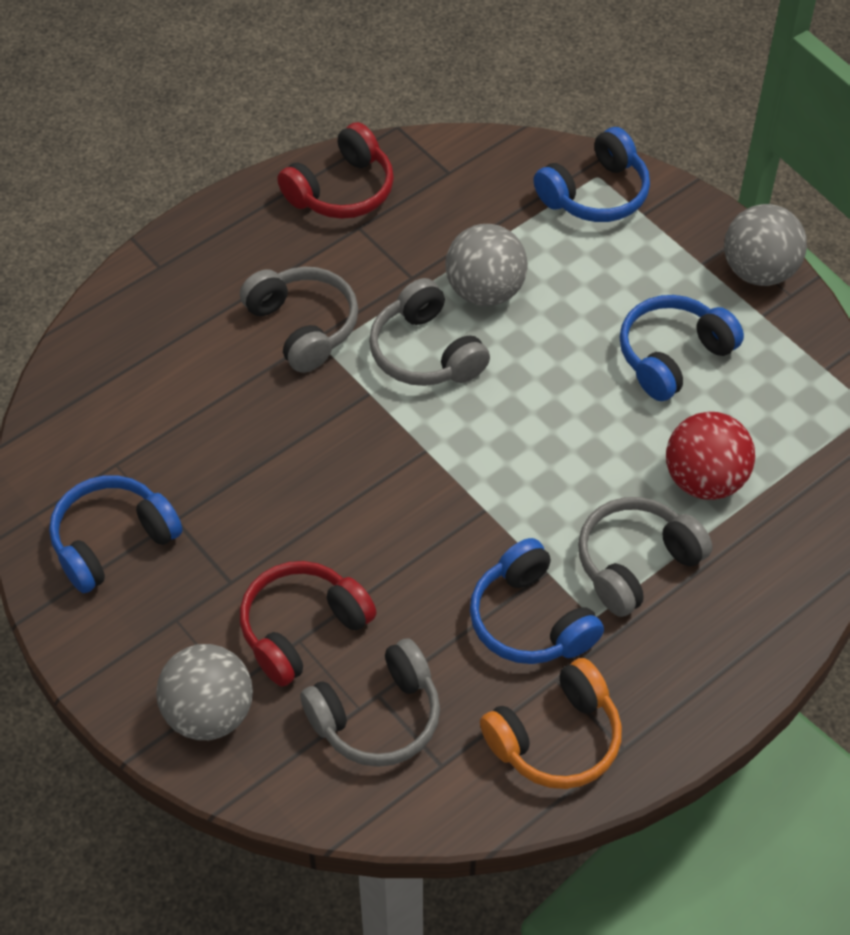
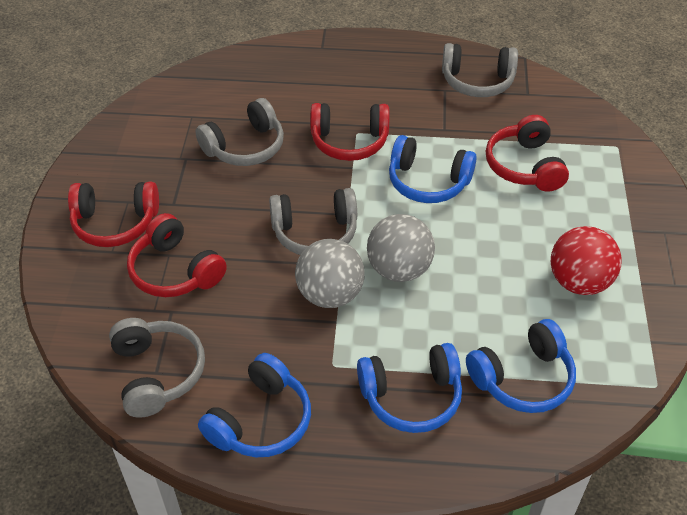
grey ball: 3 -> 2
orange headphones: 1 -> 0
red headphones: 2 -> 4

